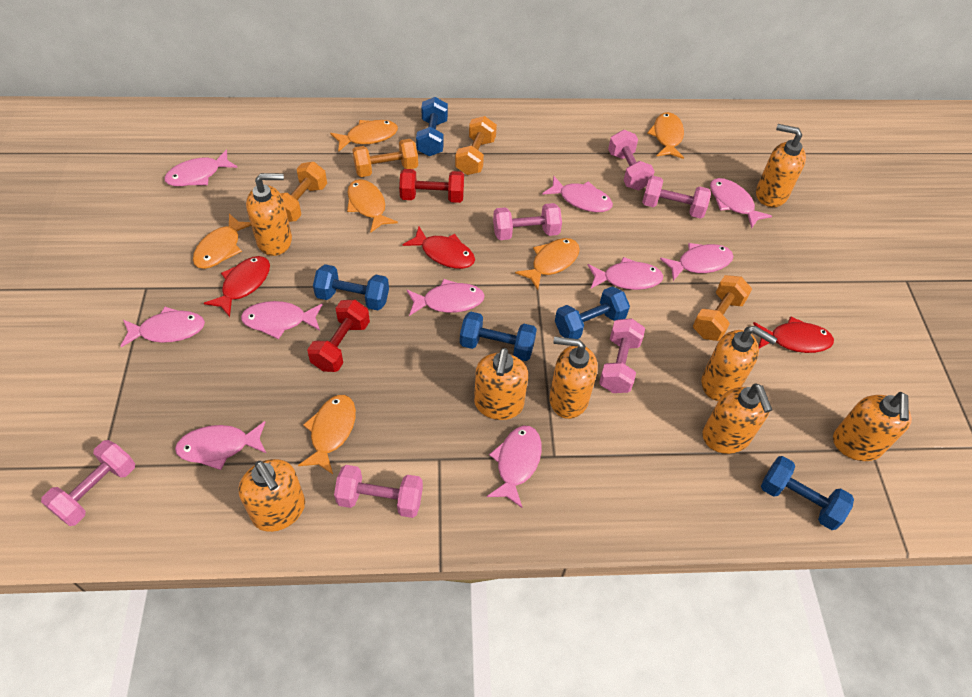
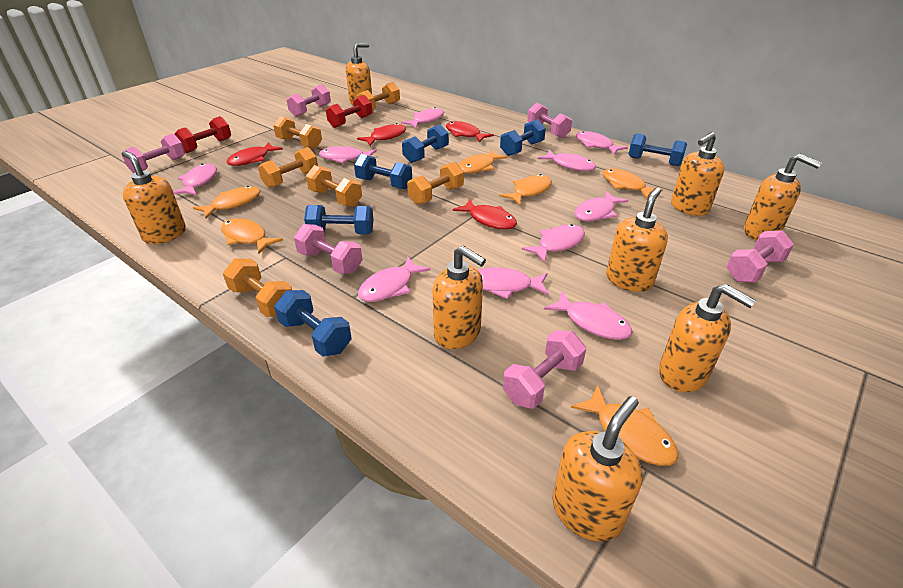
blue dumbbell: 5 -> 6
orange dumbbell: 4 -> 6
red fish: 3 -> 4

